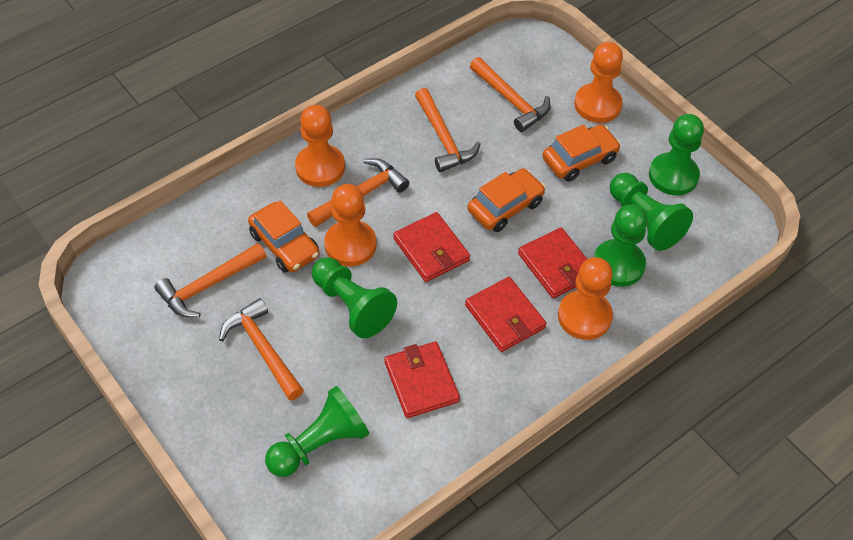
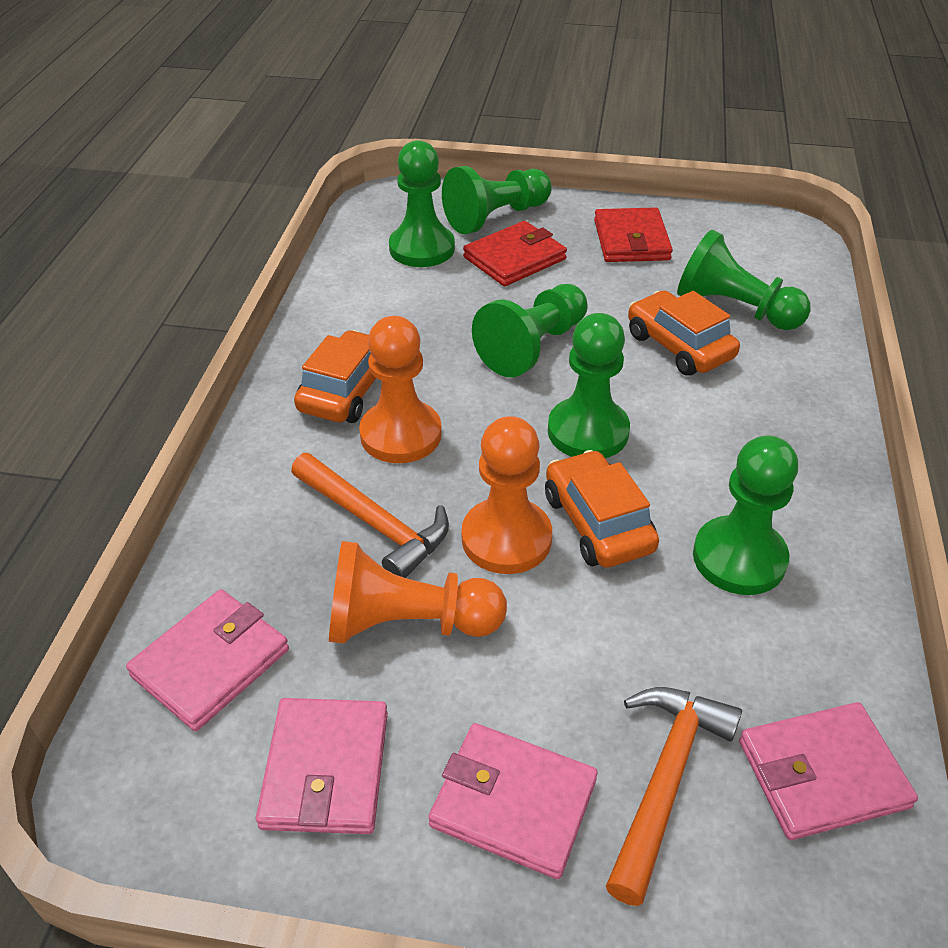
green pawn: 5 -> 6
orange hammer: 5 -> 2
orange pawn: 4 -> 3
pink wallet: 0 -> 4
red wallet: 4 -> 2

